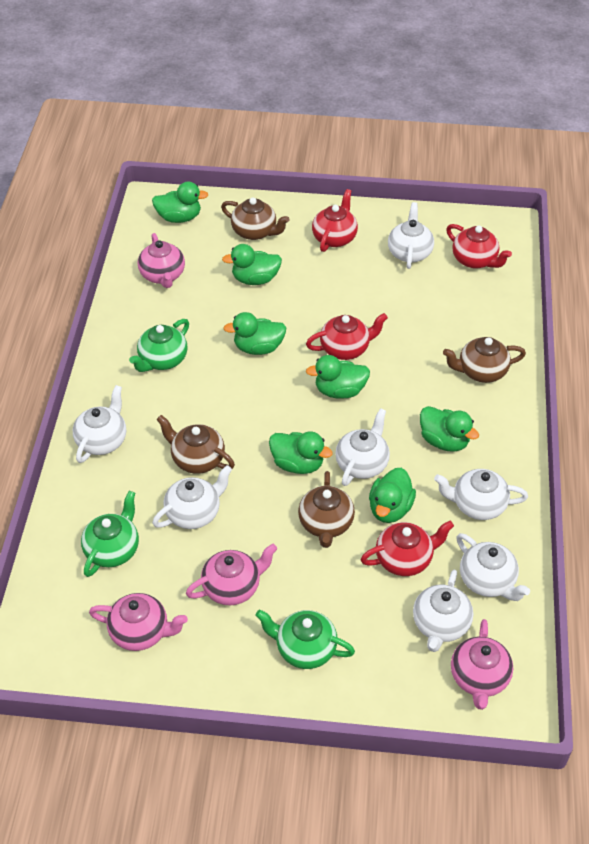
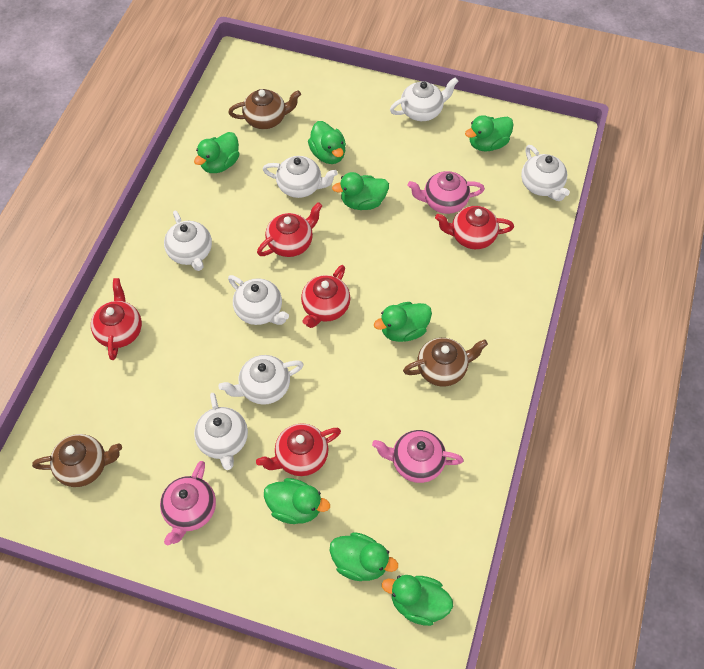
brown teapot: 4 -> 3
green duck: 7 -> 8
green teapot: 3 -> 0
pink teapot: 4 -> 3
red teapot: 4 -> 5

